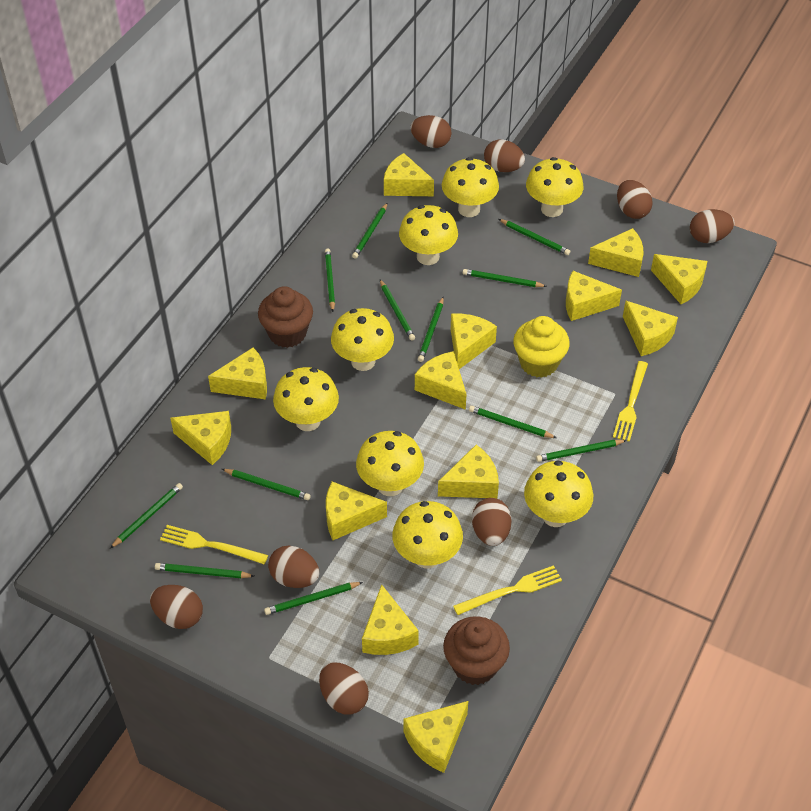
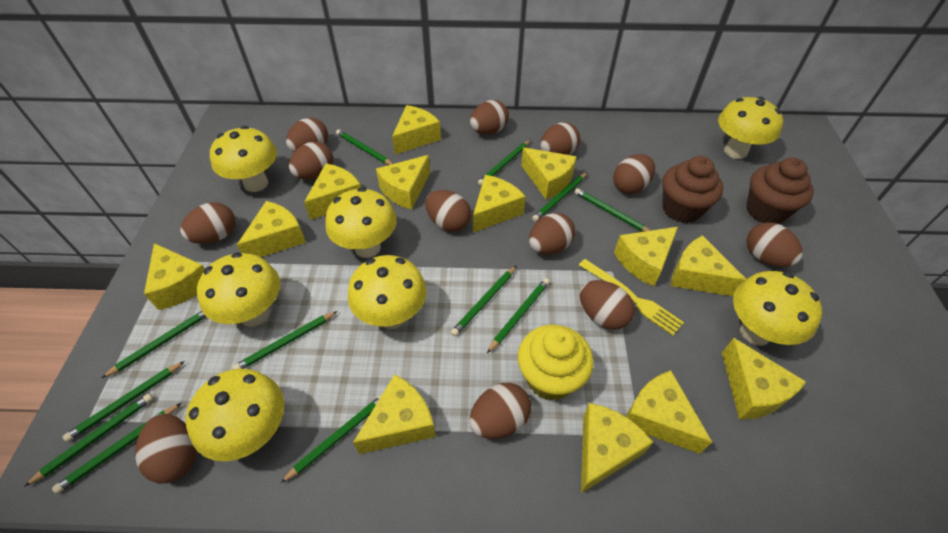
brown egg: 8 -> 12
yellow fork: 3 -> 1
yellow mushroom: 8 -> 7

